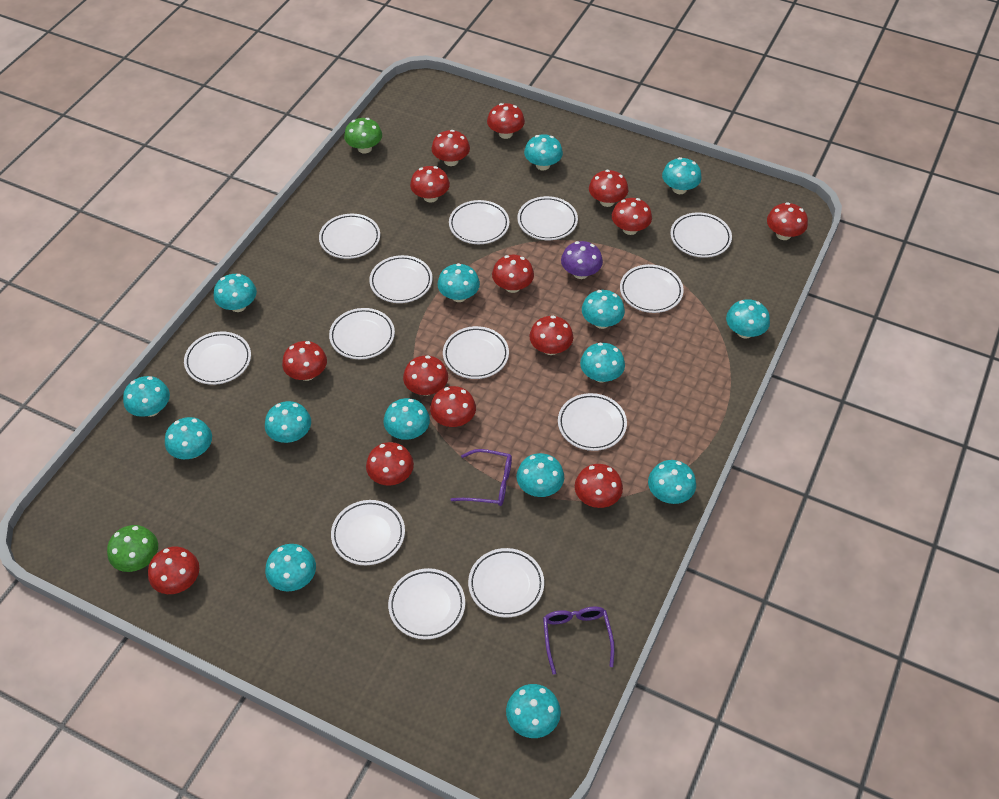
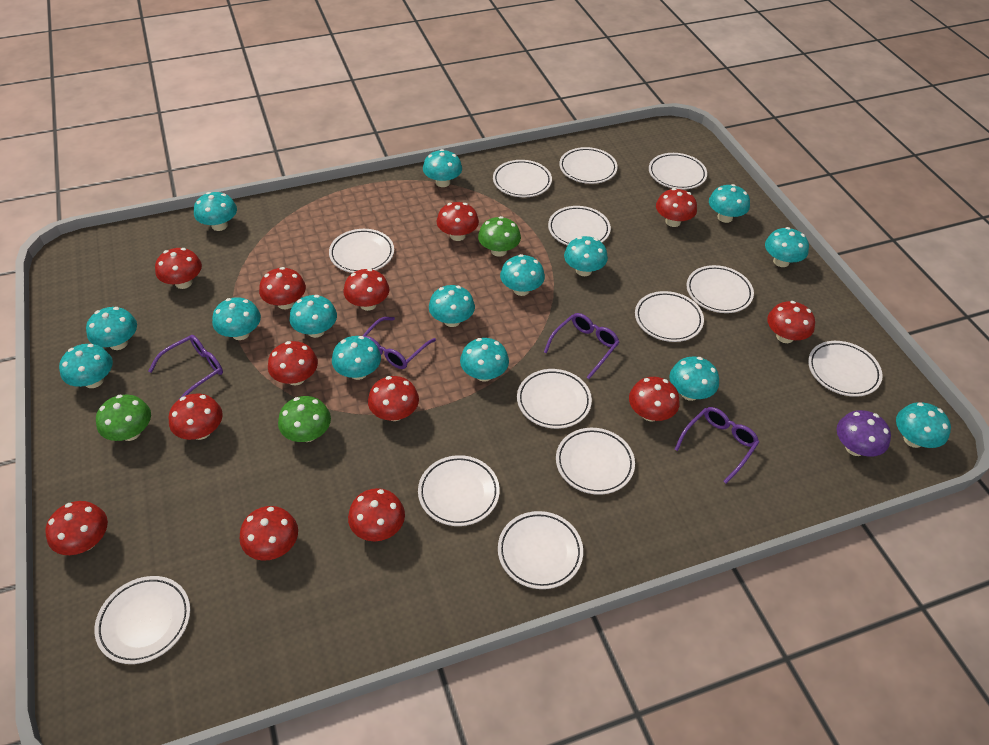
green mushroom: 2 -> 3
purple glasses: 2 -> 4
red mushroom: 14 -> 13

